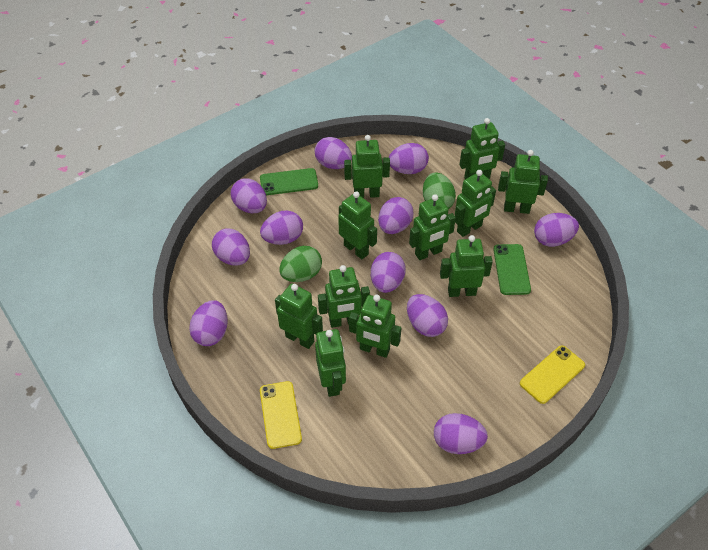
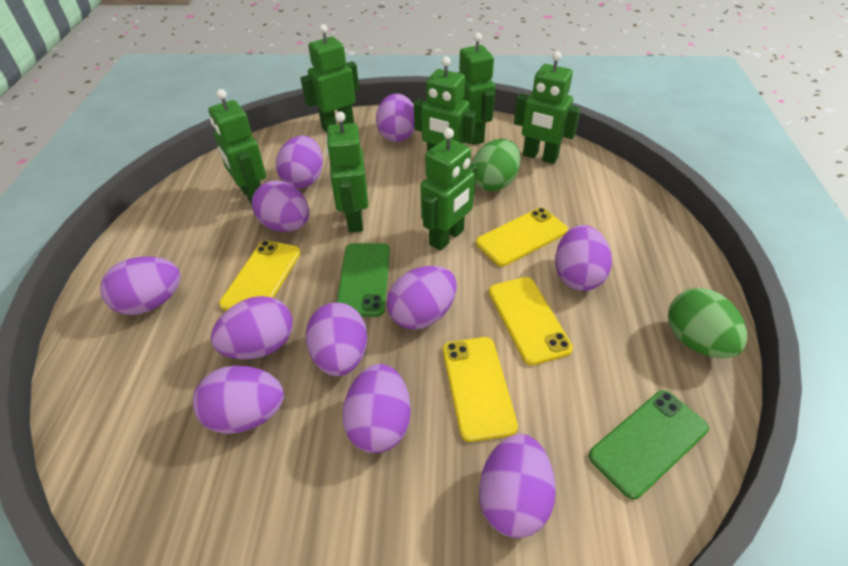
green robot: 11 -> 7
yellow phone: 2 -> 4

